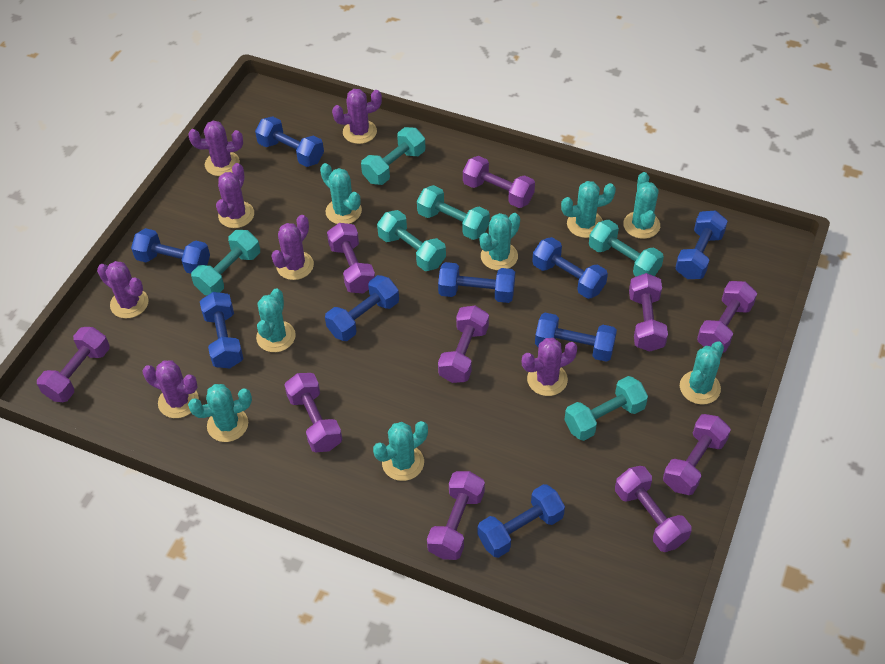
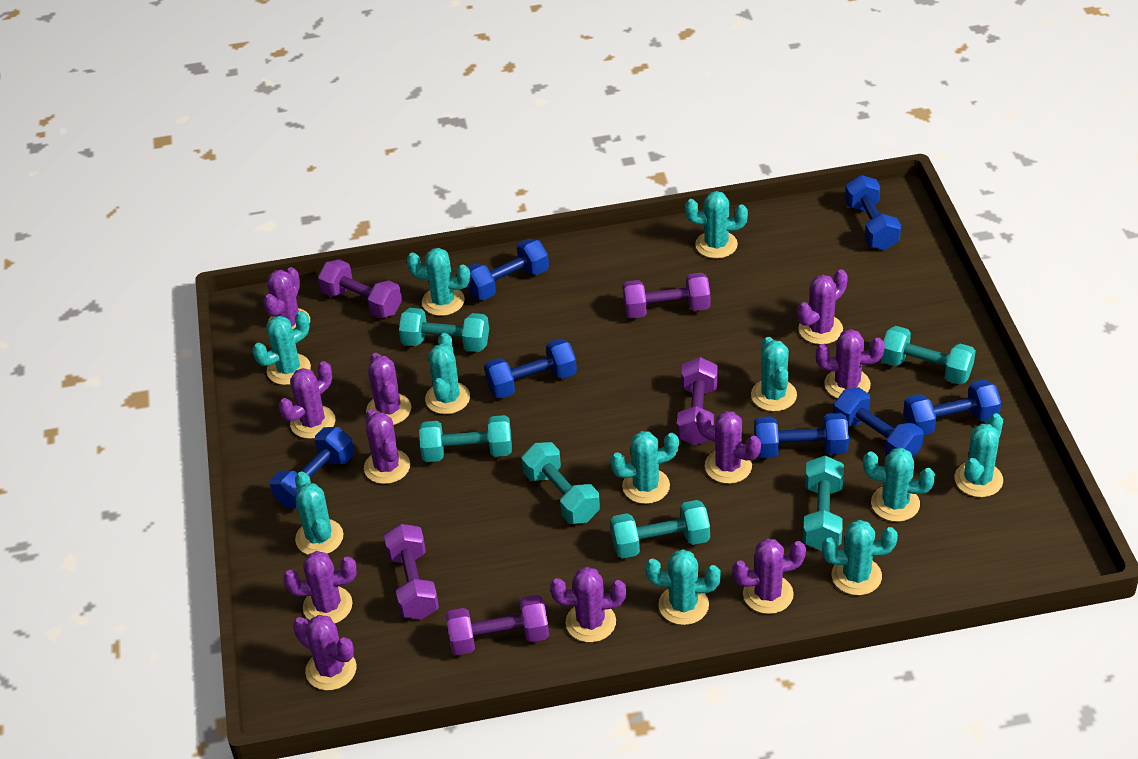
blue dumbbell: 9 -> 7
purple cactus: 7 -> 11
purple dumbbell: 10 -> 5
turquoise cactus: 8 -> 11

